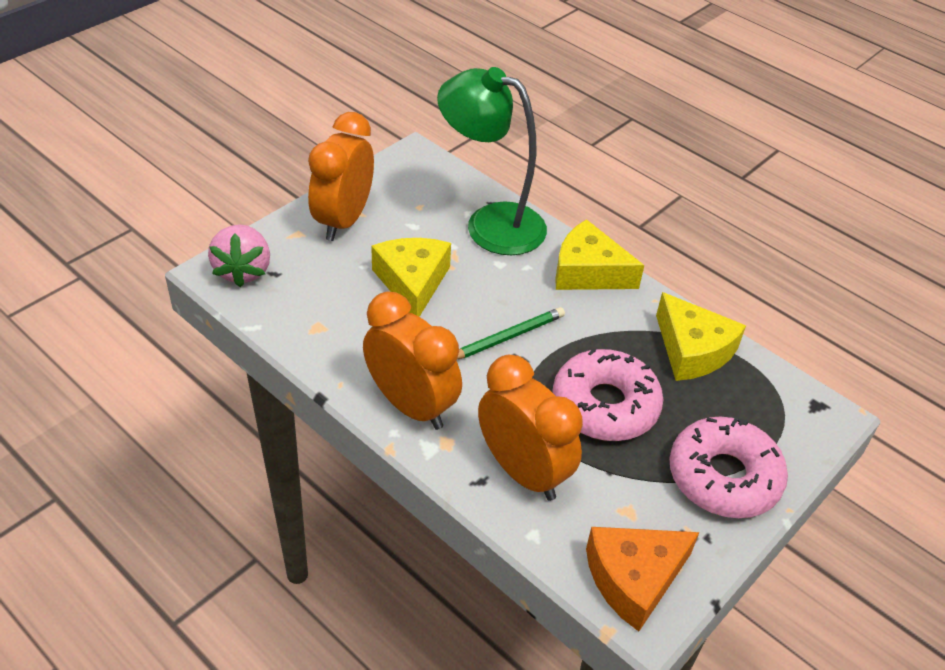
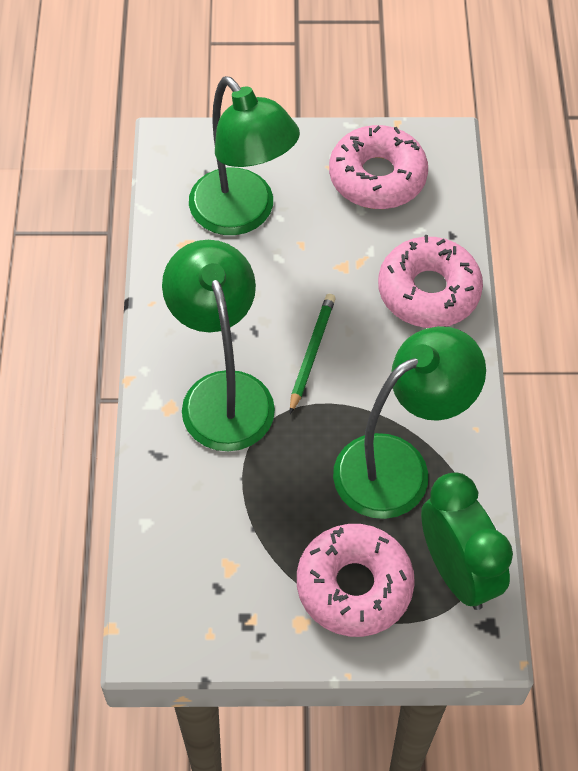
green clock: 0 -> 1
green lamp: 1 -> 3
orange cheese: 1 -> 0
orange clock: 3 -> 0
pink donut: 2 -> 3
pink strawberry: 1 -> 0
yellow cheese: 3 -> 0

